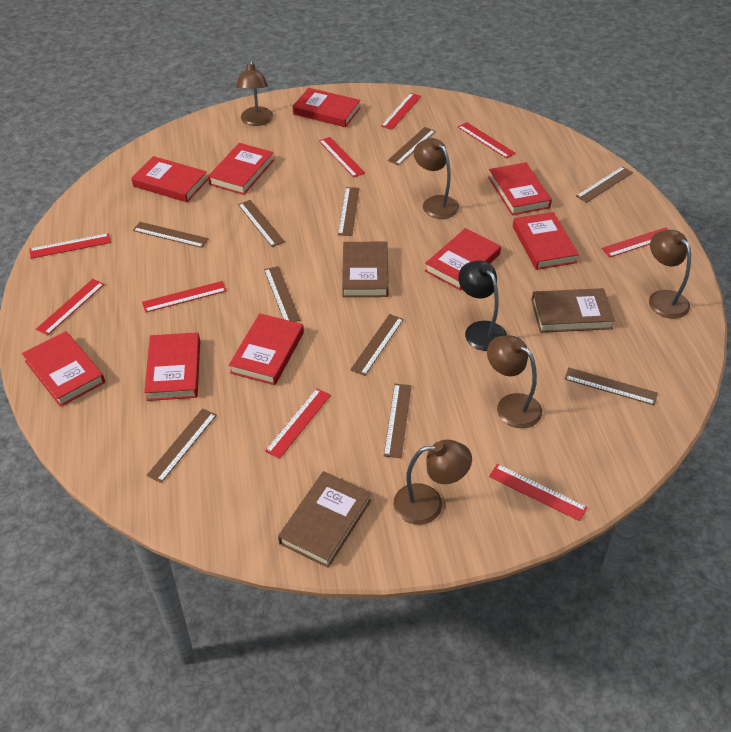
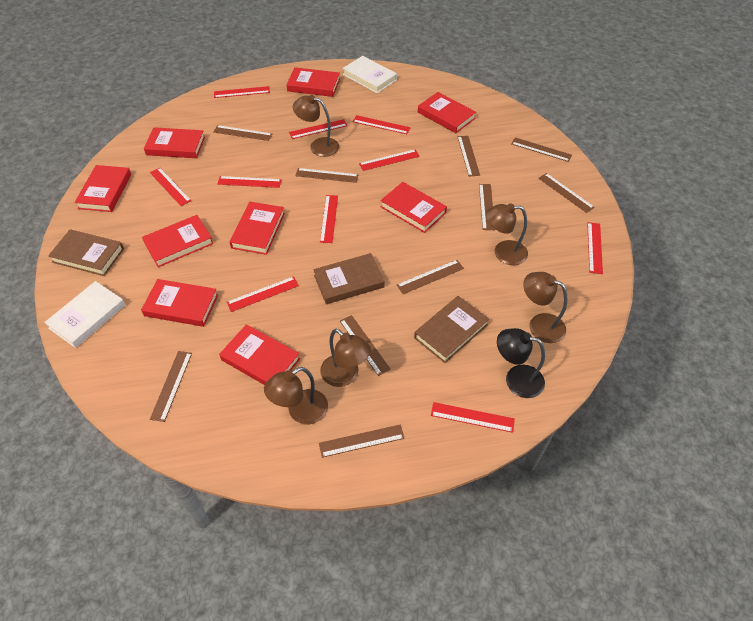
red ruler: 9 -> 10
white book: 0 -> 2

